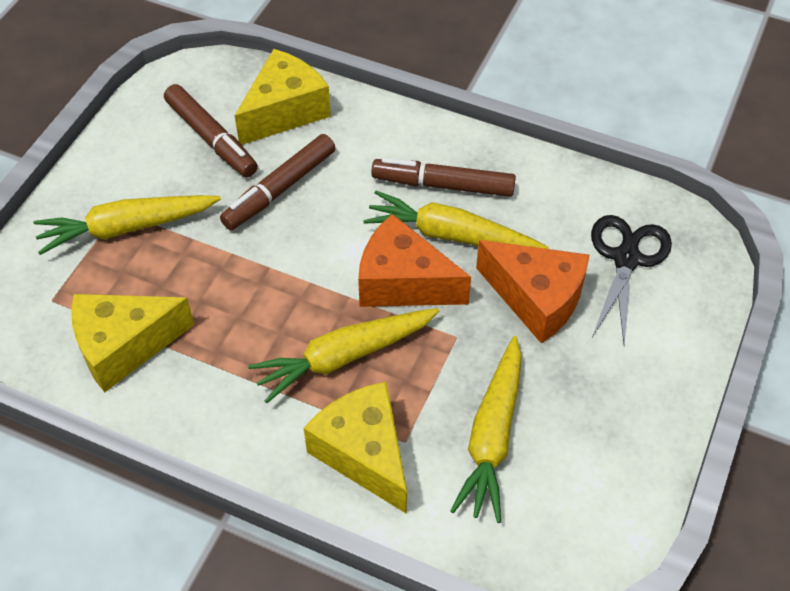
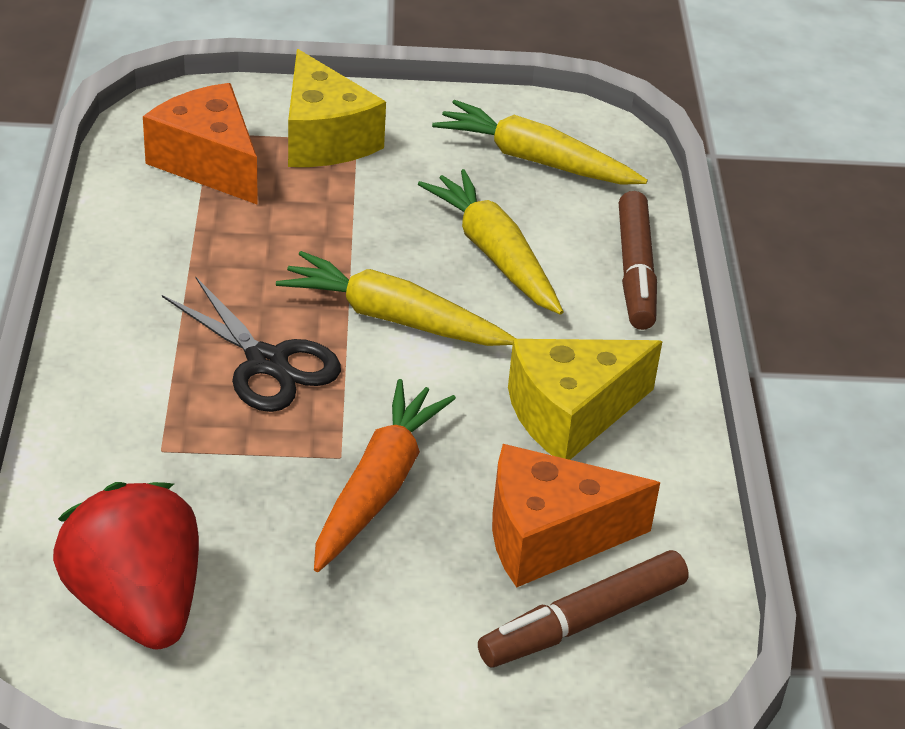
brown marker: 3 -> 2
orange carrot: 0 -> 1
red strawberry: 0 -> 1
yellow carrot: 4 -> 3
yellow cheese: 3 -> 2

